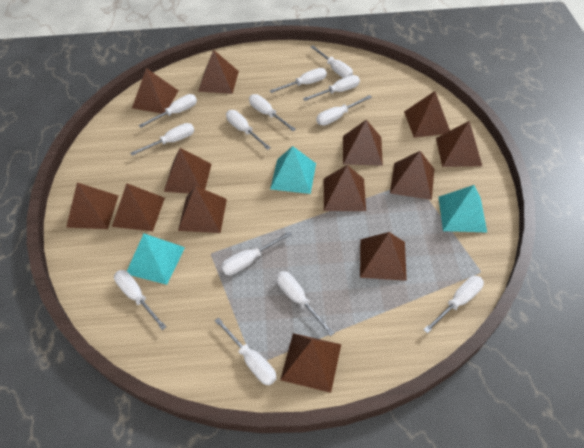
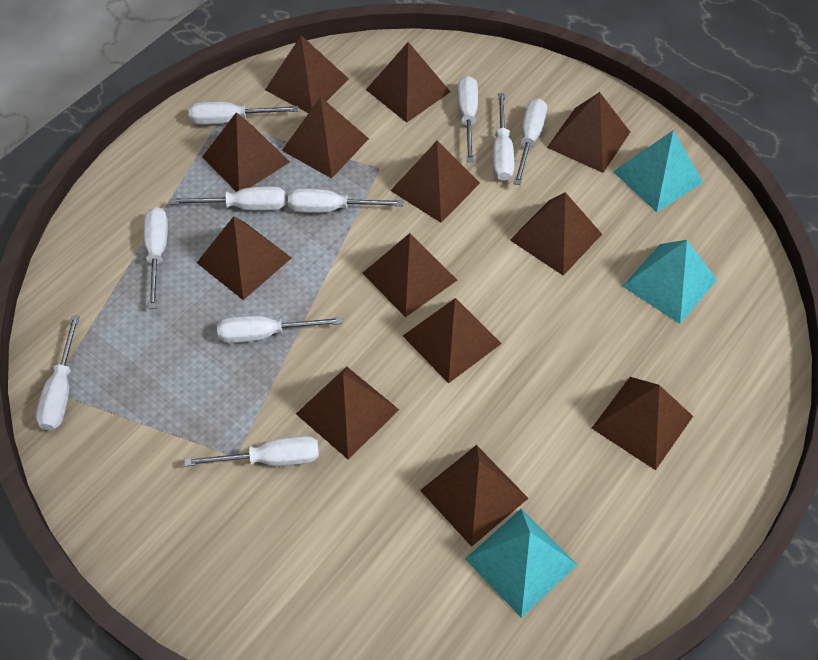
white screwdriver: 13 -> 10

